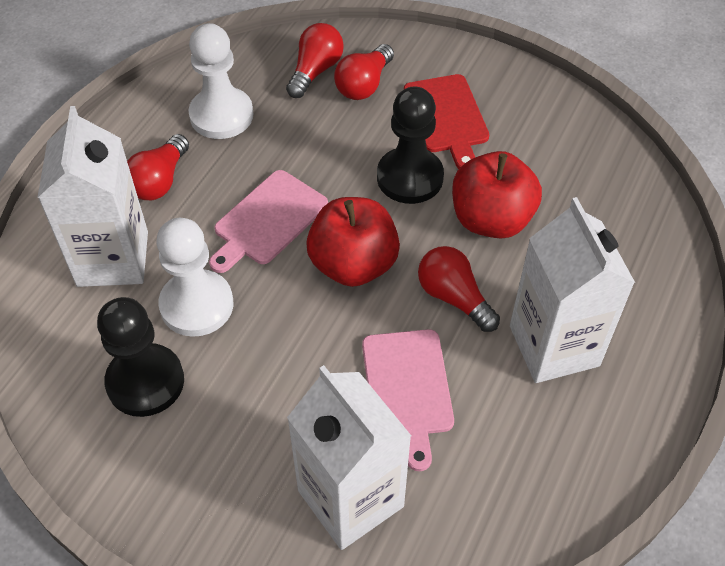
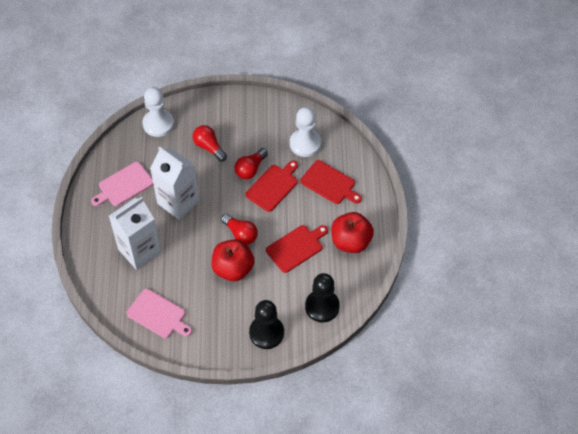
red cutting board: 1 -> 3
red light bulb: 4 -> 3
white carton: 3 -> 2

